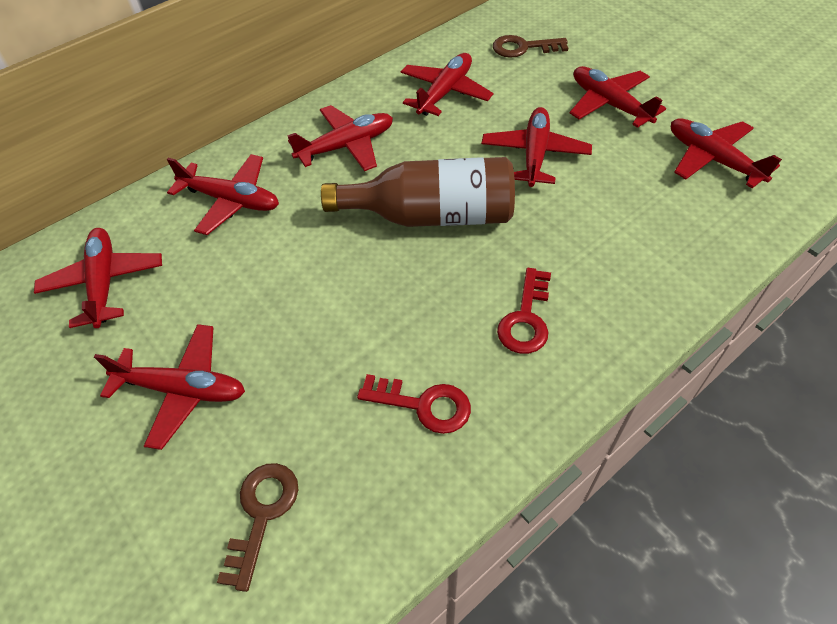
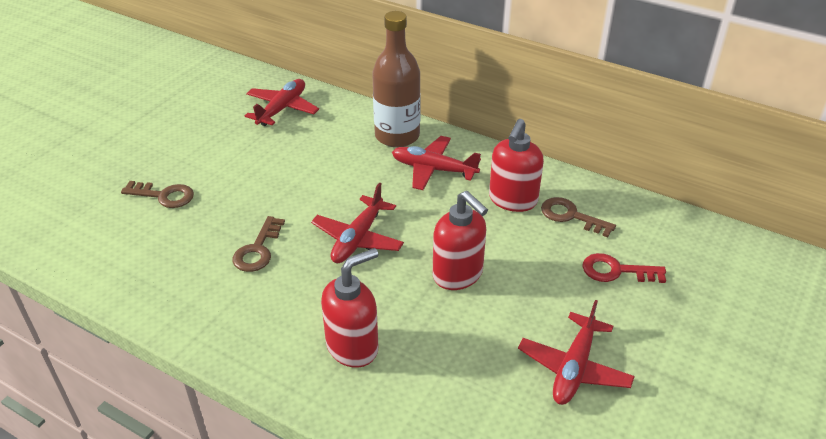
brown key: 2 -> 3
red key: 2 -> 1
red plane: 8 -> 4
red soap dispenser: 0 -> 3

